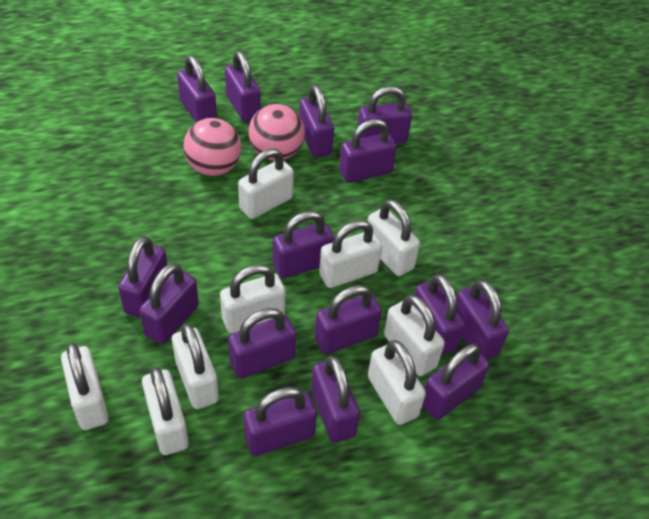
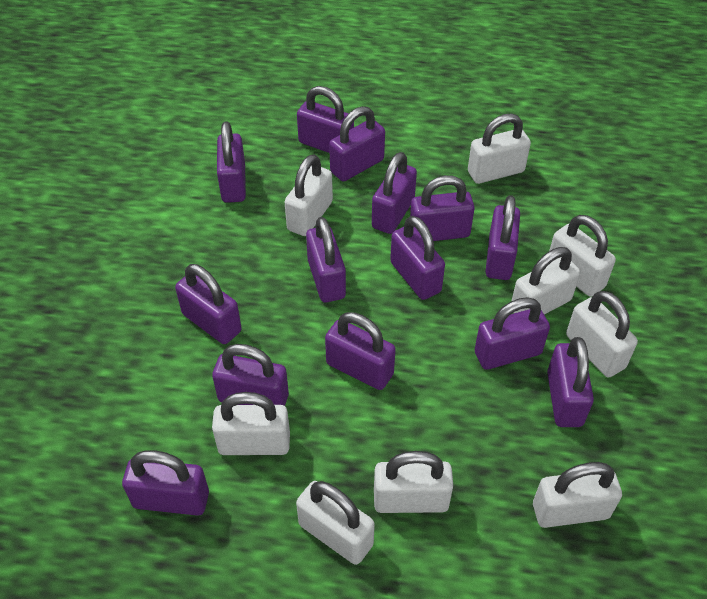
pink ball: 2 -> 0
purple padlock: 15 -> 14

